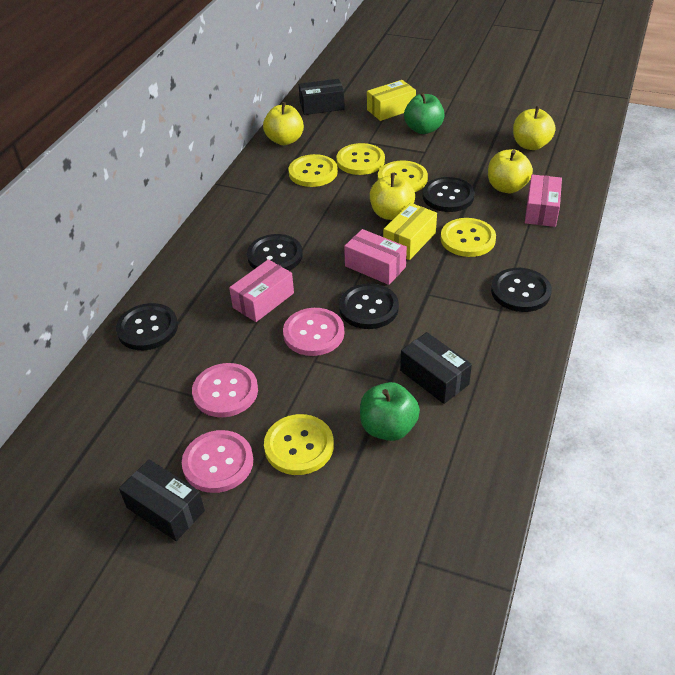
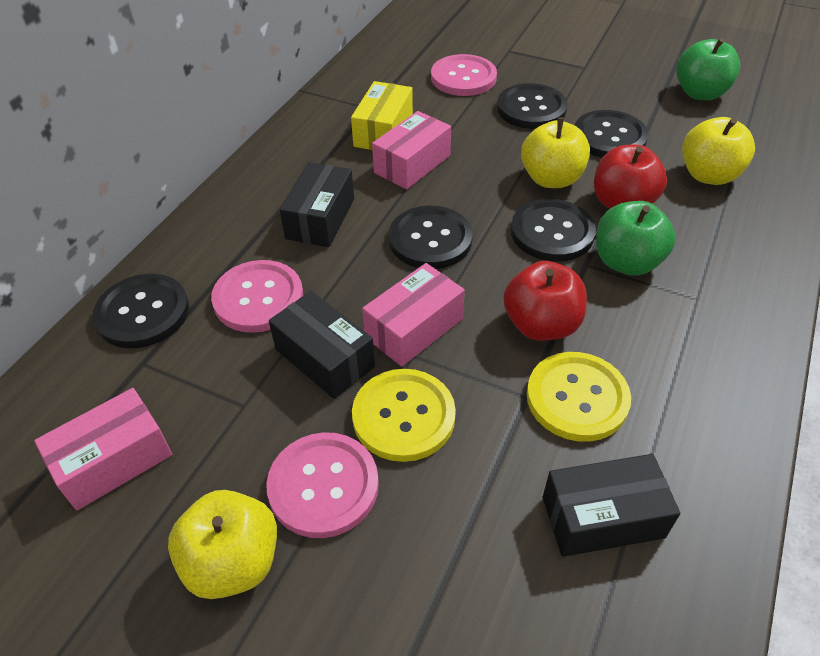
red apple: 0 -> 2
yellow apple: 4 -> 3
yellow box: 2 -> 1
yellow button: 5 -> 2

